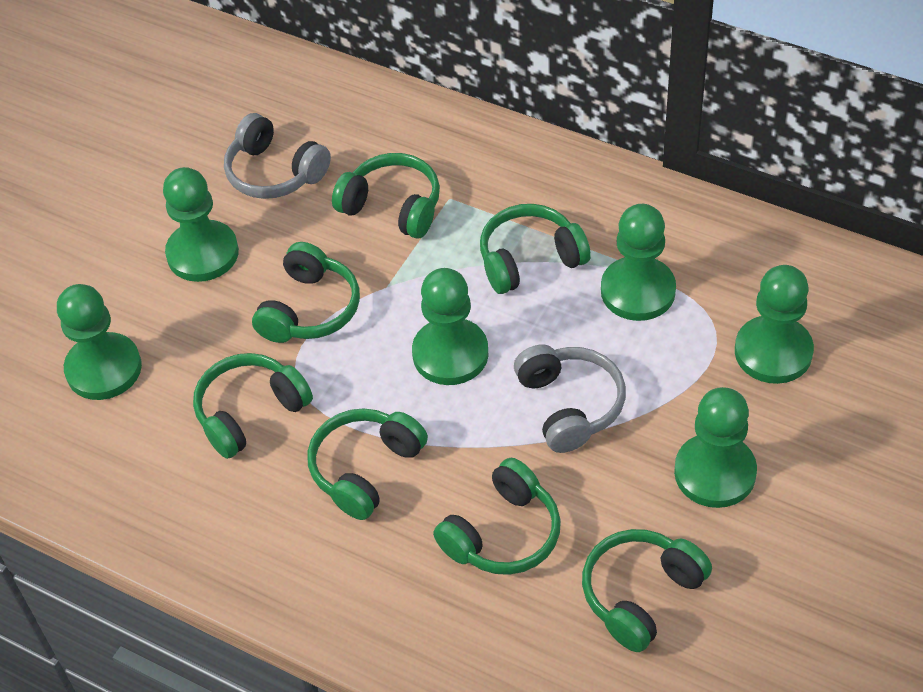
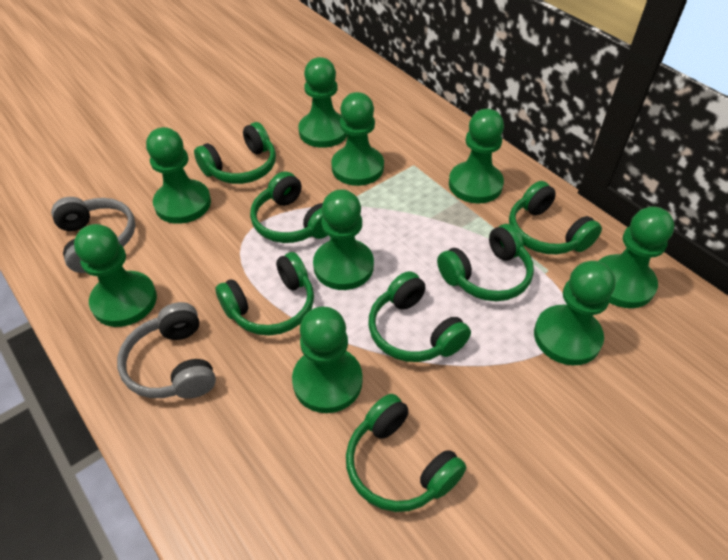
green pawn: 6 -> 9

